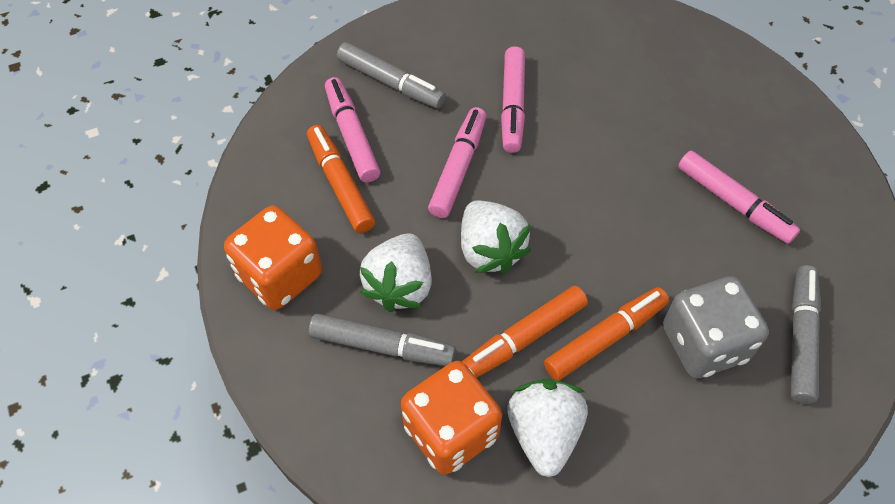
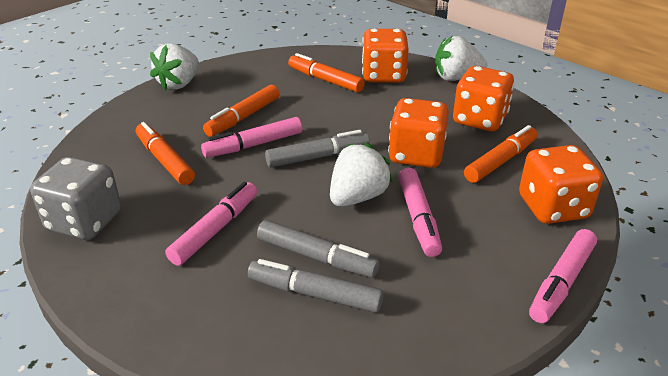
orange dice: 2 -> 4
orange marker: 3 -> 4

